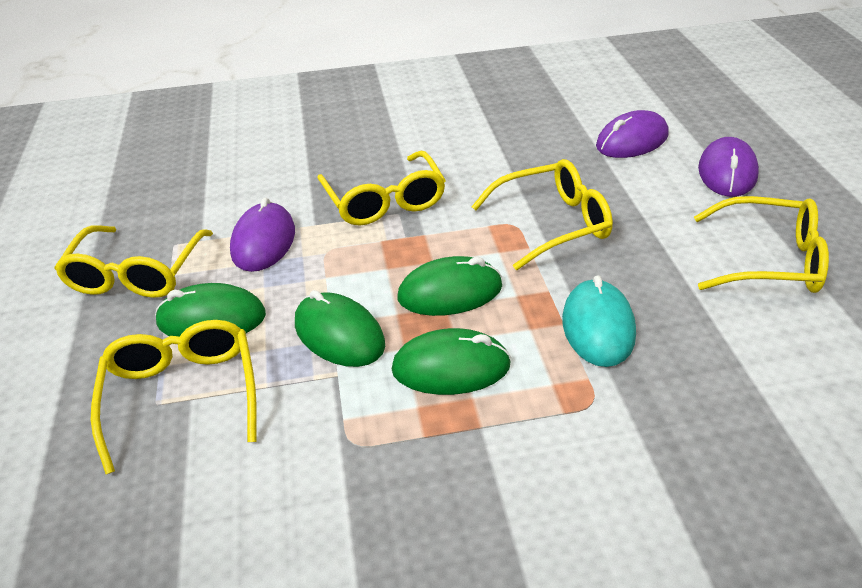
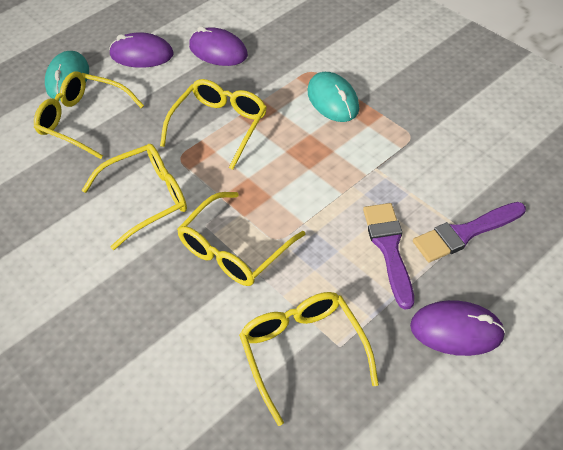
green mouse: 4 -> 0
purple brush: 0 -> 2
turquoise mouse: 1 -> 2

